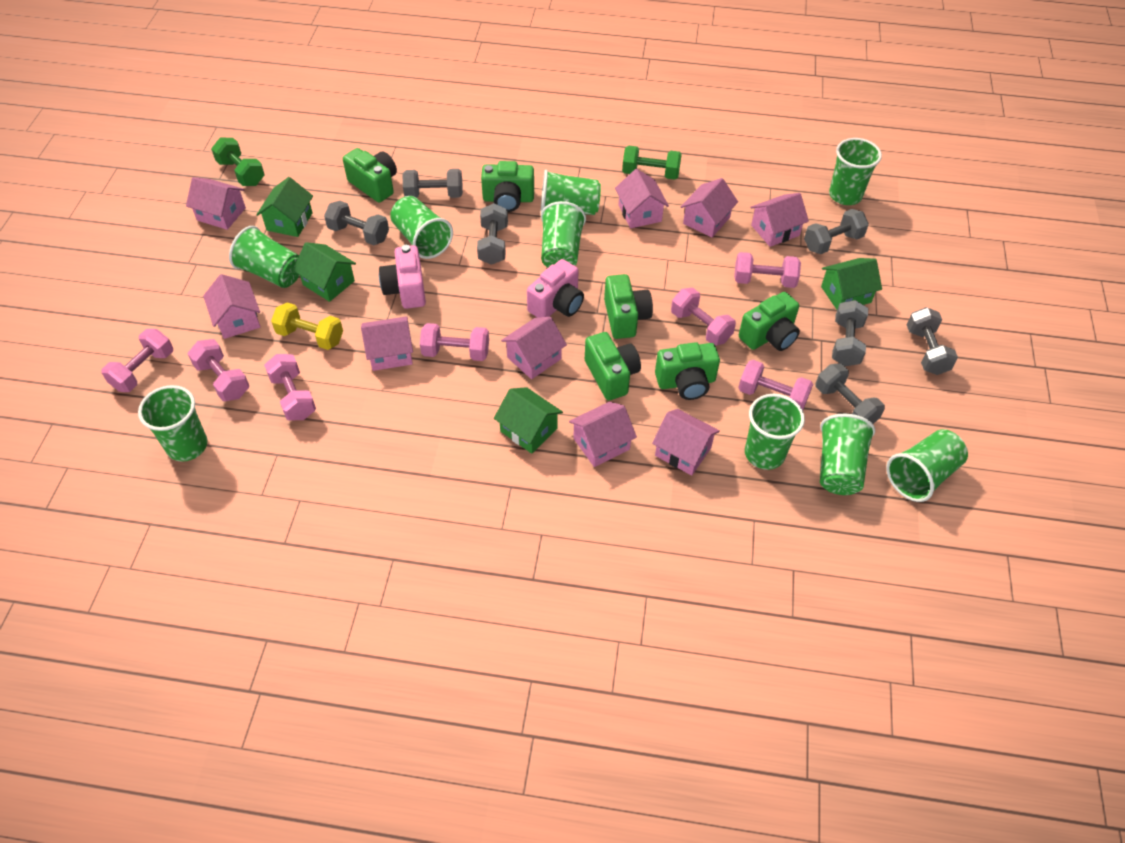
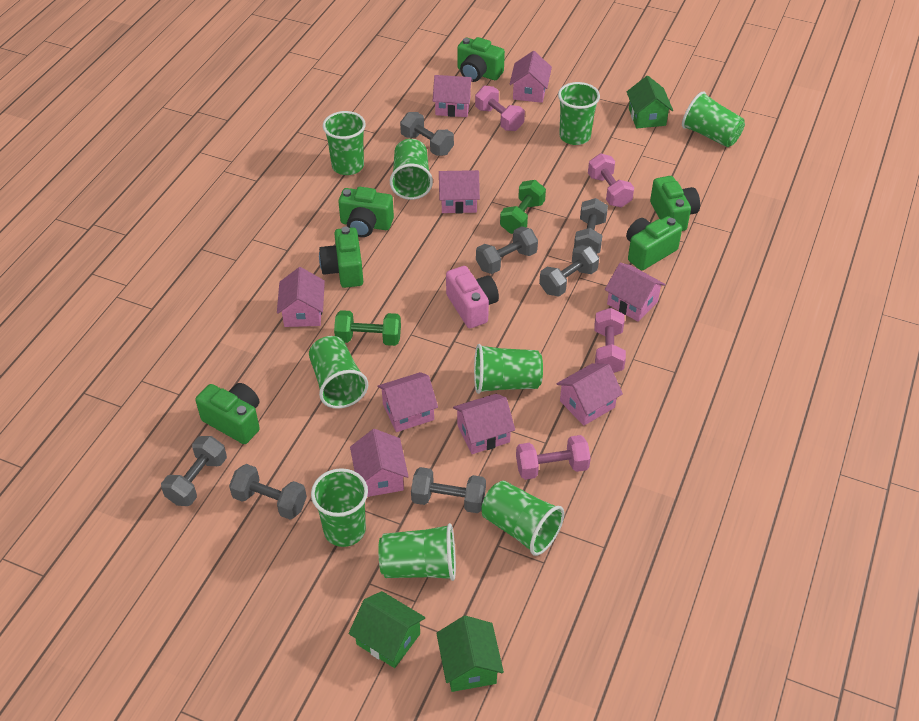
green house: 4 -> 3
pink camera: 2 -> 1
pink dumbbell: 7 -> 4
yellow dumbbell: 1 -> 0

